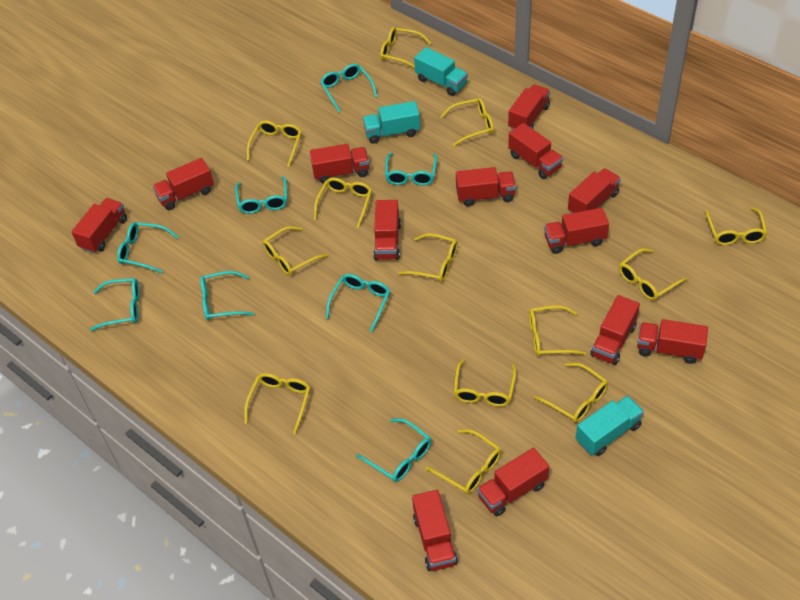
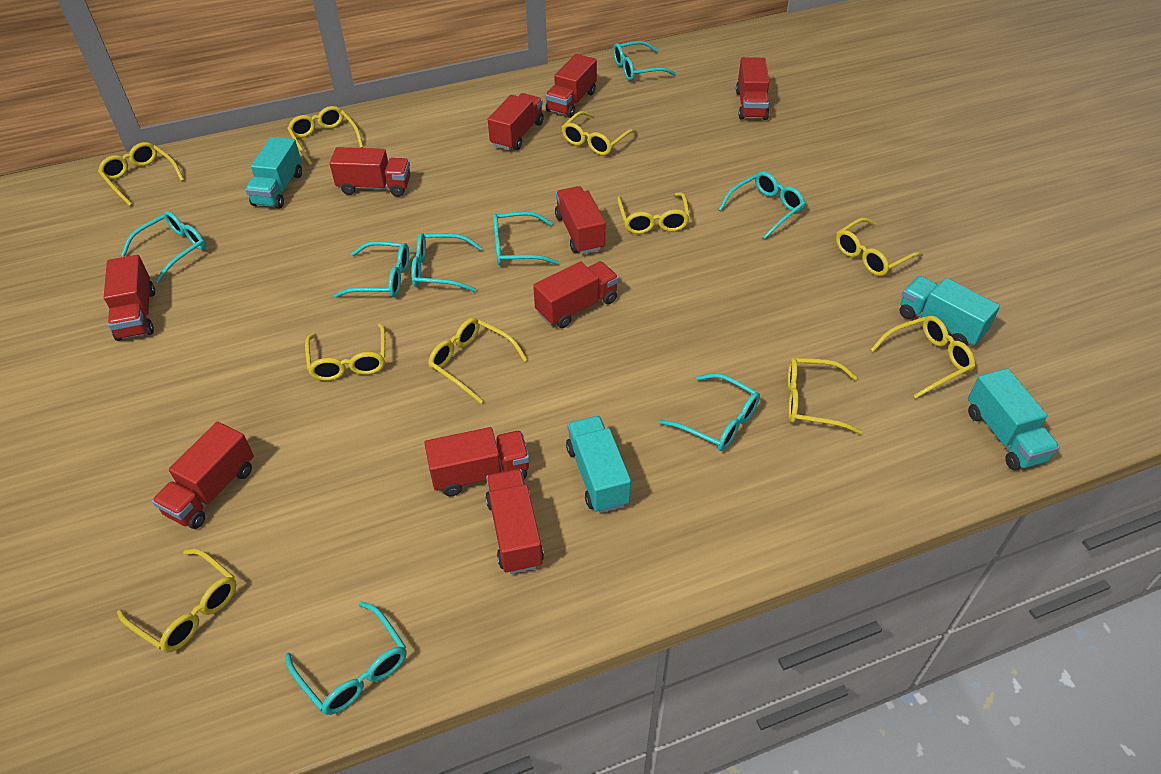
red truck: 13 -> 10
turquoise truck: 3 -> 4
yellow glasses: 13 -> 10

